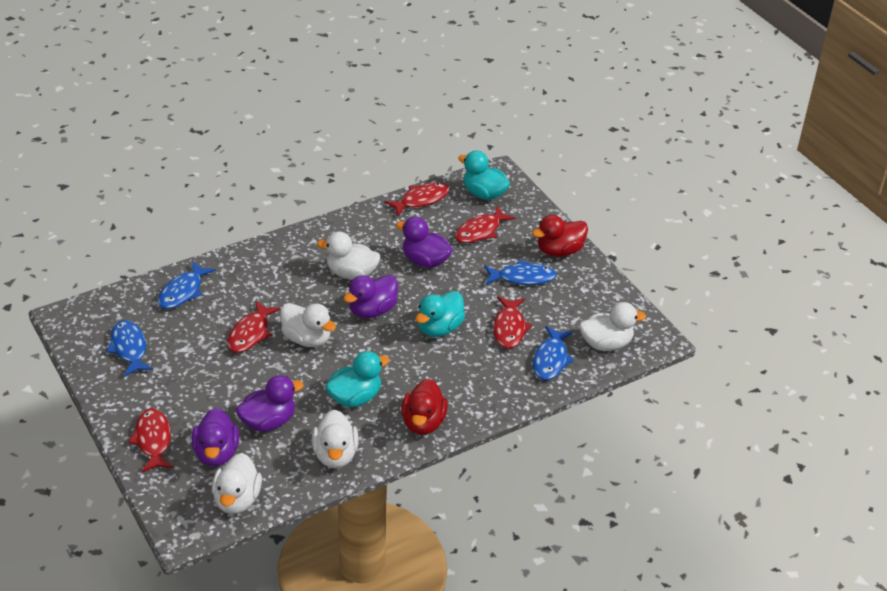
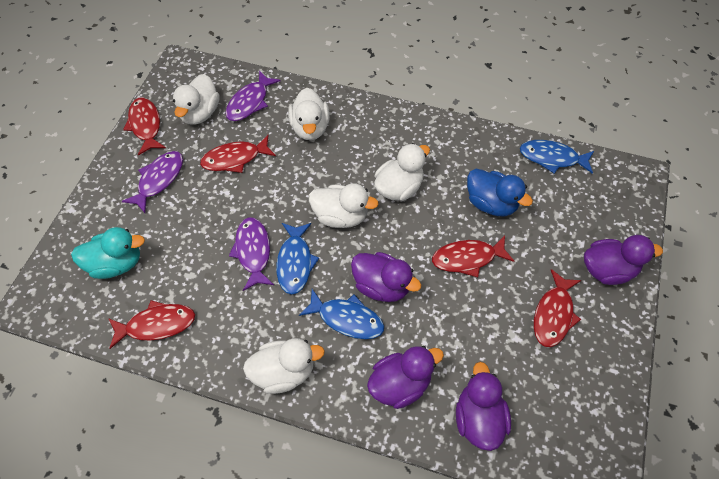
blue duck: 0 -> 1
blue fish: 4 -> 3
purple fish: 0 -> 3
red duck: 2 -> 0
turquoise duck: 3 -> 1

